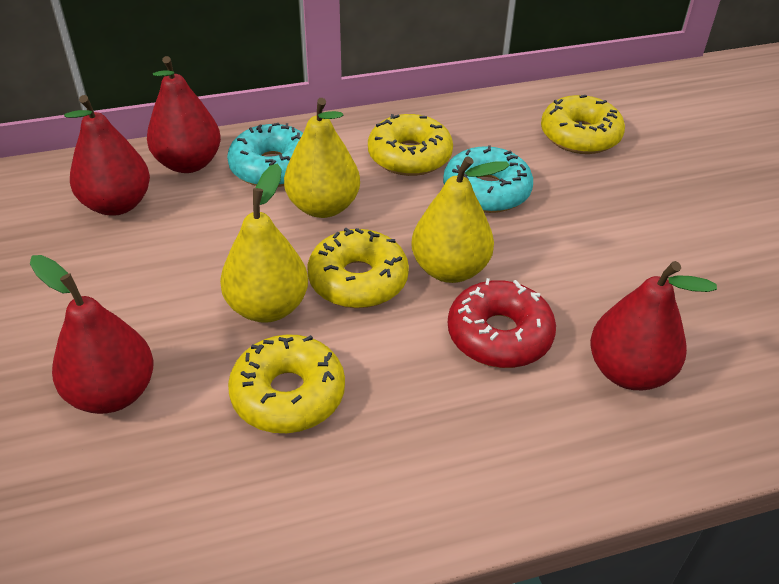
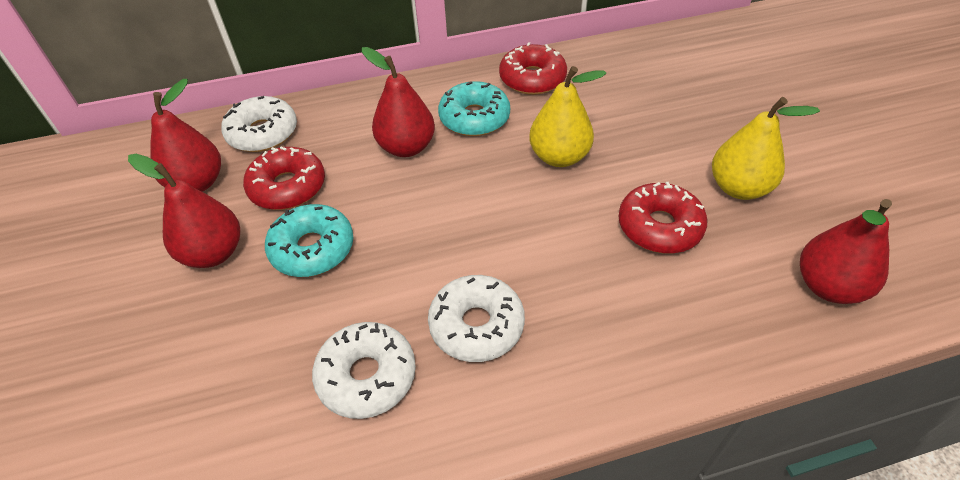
red donut: 1 -> 3
white donut: 0 -> 3
yellow donut: 4 -> 0
yellow pear: 3 -> 2

